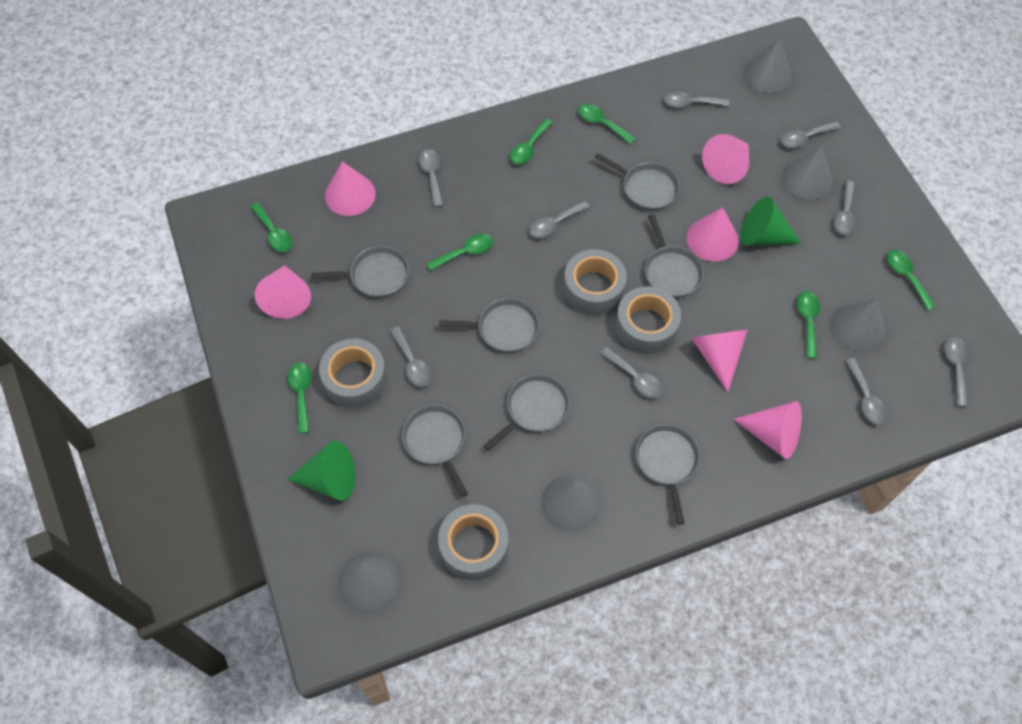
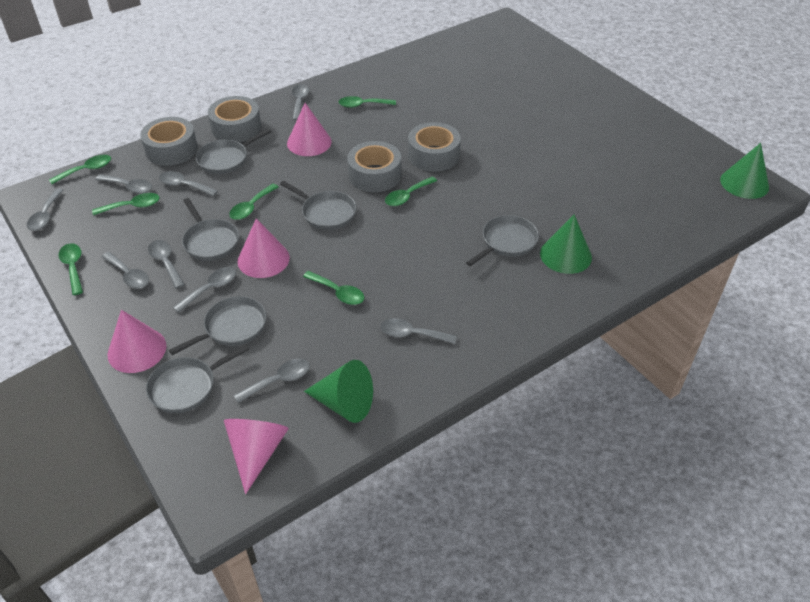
green cone: 2 -> 3
grey cone: 5 -> 0
grey pan: 7 -> 6
pink cone: 6 -> 4

